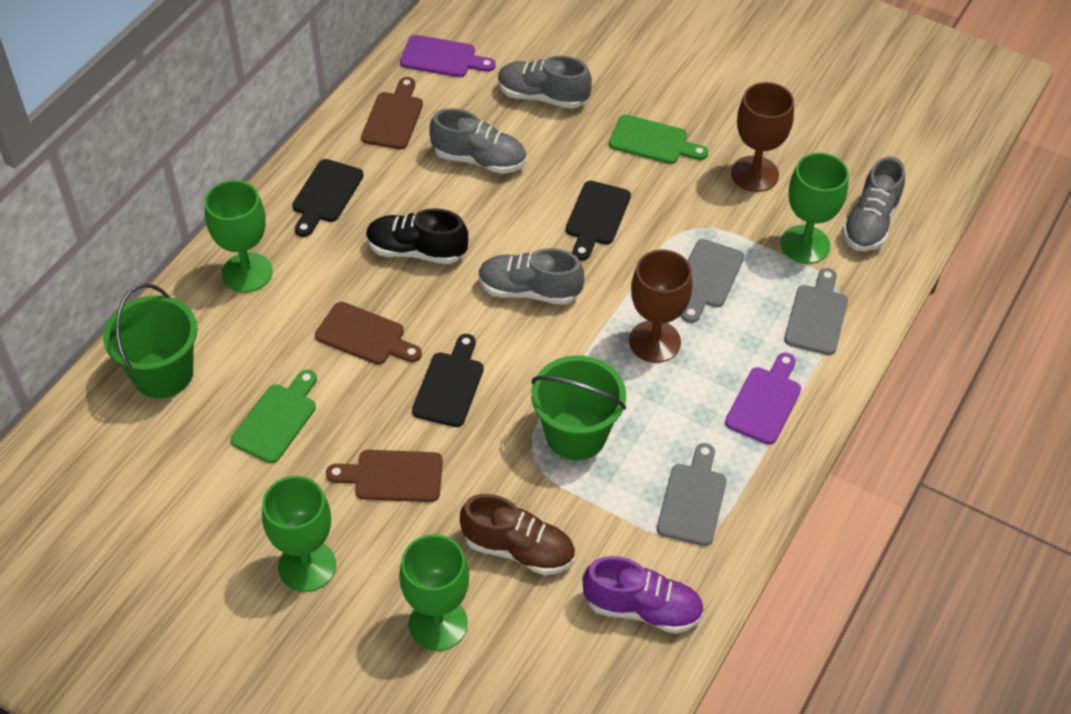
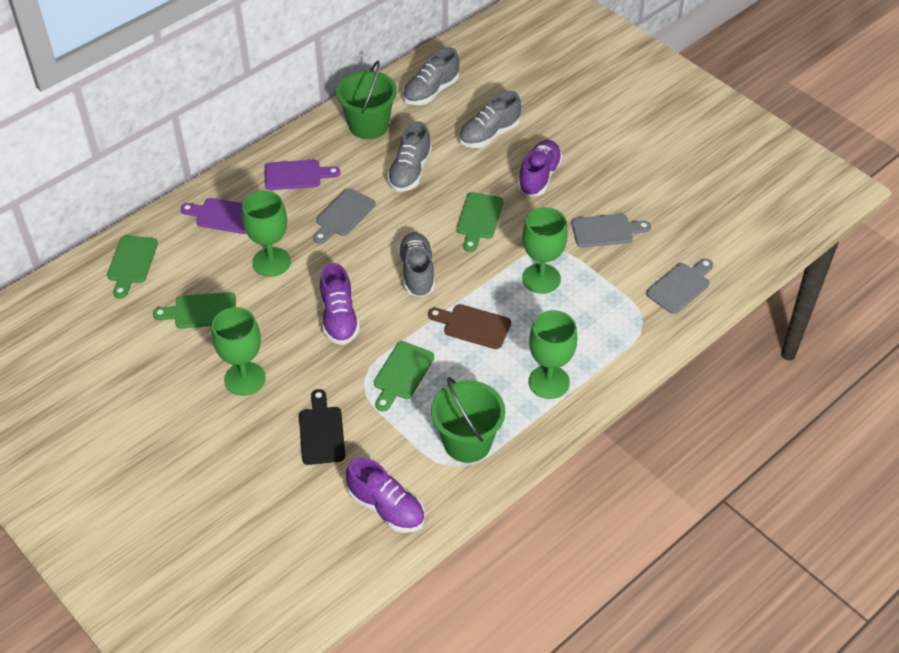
black cutting board: 3 -> 1
black shoe: 1 -> 0
brown cutting board: 3 -> 1
brown goblet: 2 -> 0
brown shoe: 1 -> 0
green cutting board: 2 -> 4
purple shoe: 1 -> 3

